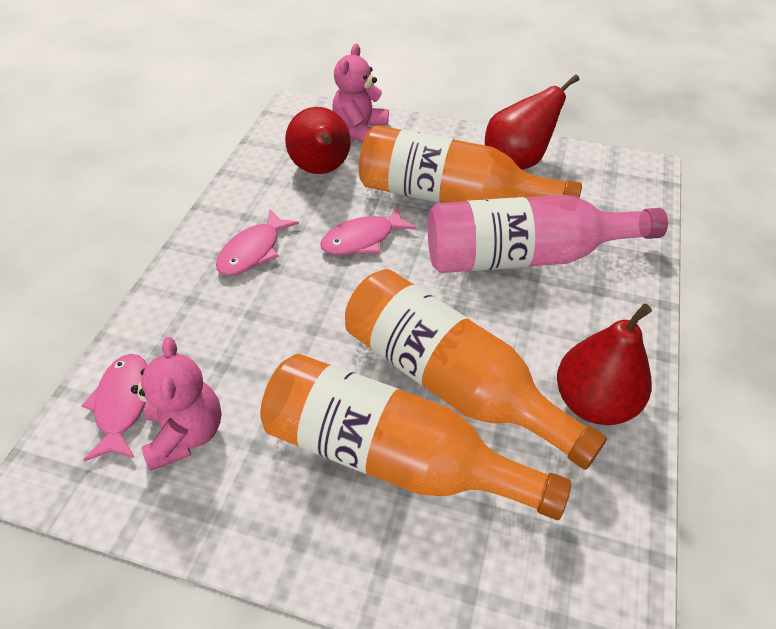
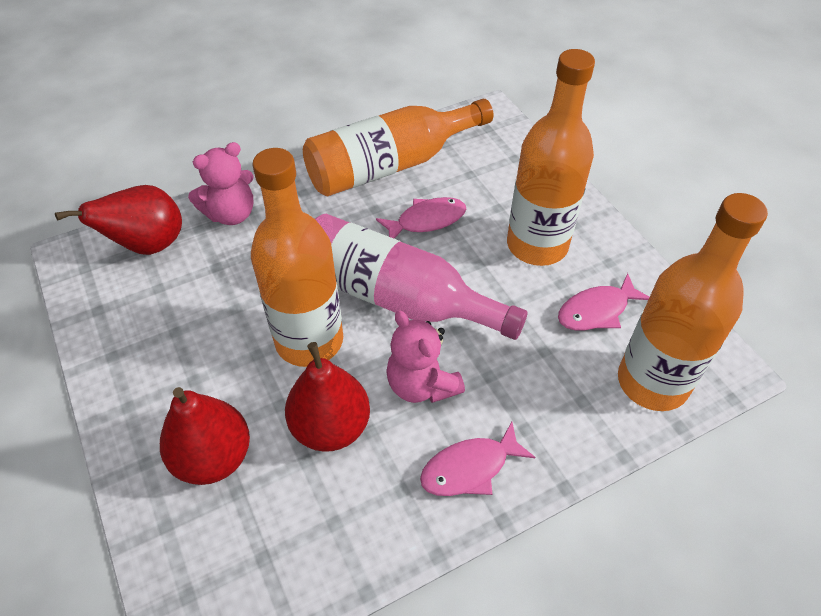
orange bottle: 3 -> 4

